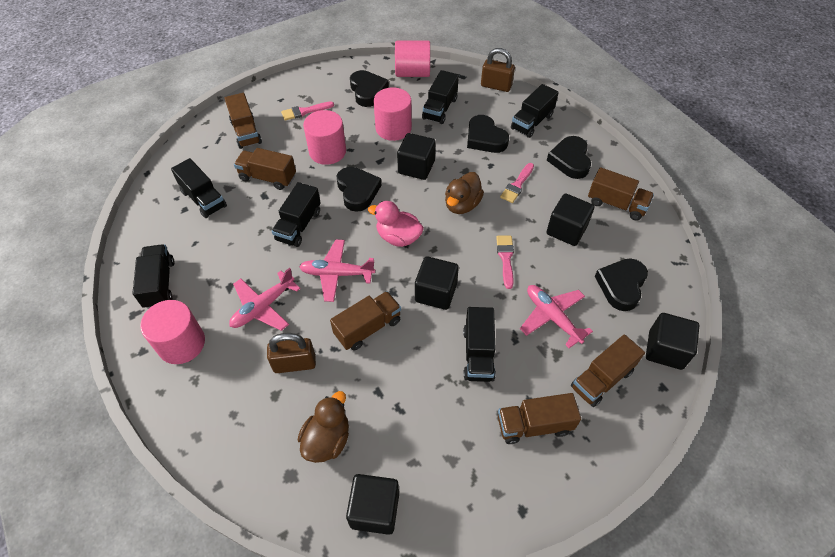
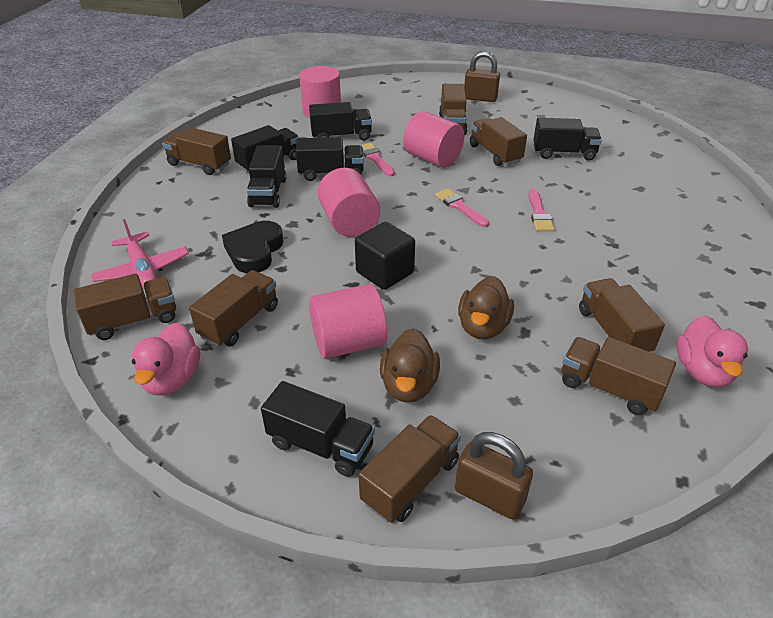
black cube: 5 -> 1
black heart: 5 -> 1
brown truck: 6 -> 8
pink duck: 1 -> 2
pink plane: 3 -> 1

